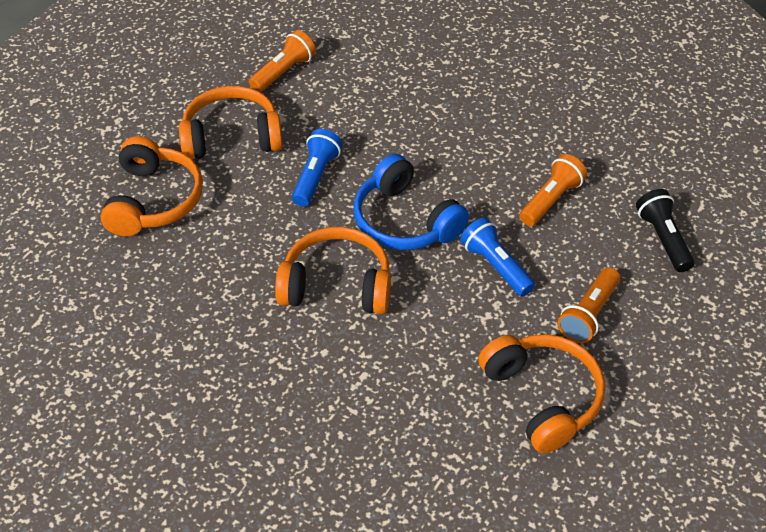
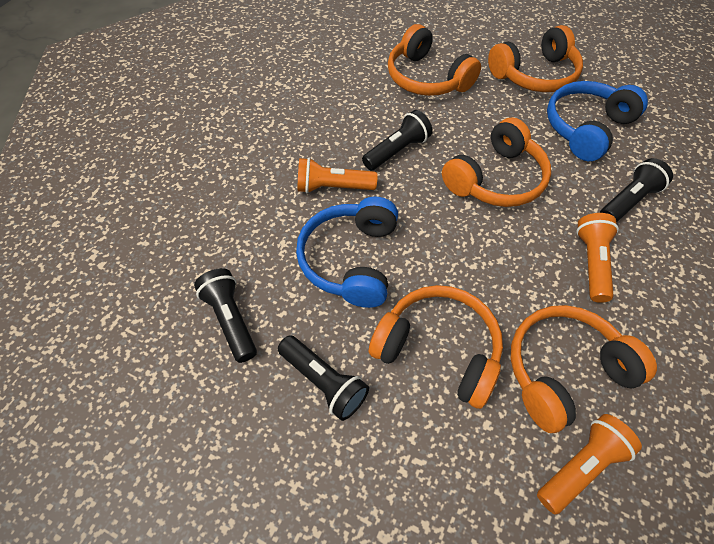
black flashlight: 1 -> 4
blue flashlight: 2 -> 0
blue headphones: 1 -> 2
orange headphones: 4 -> 5

